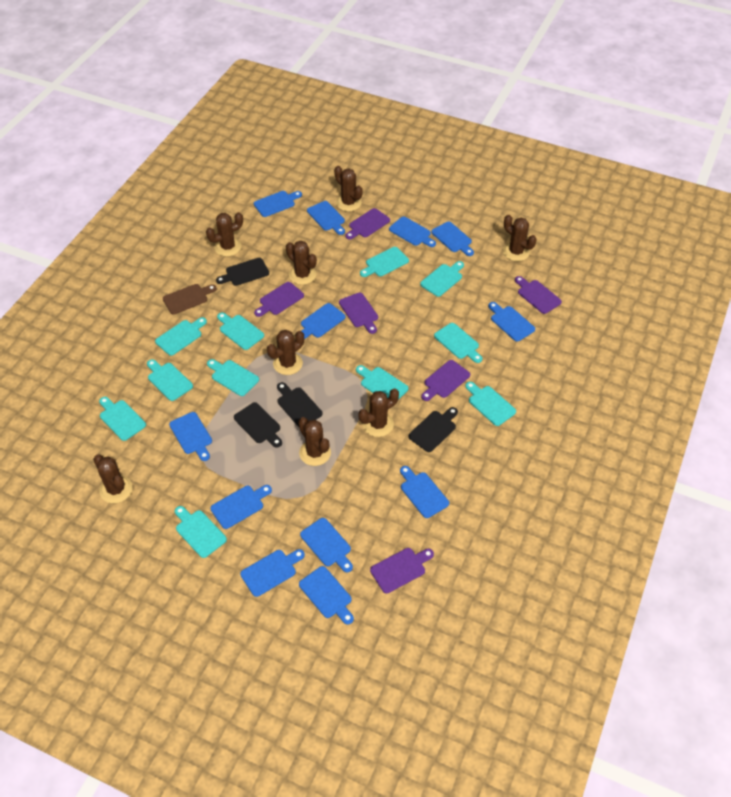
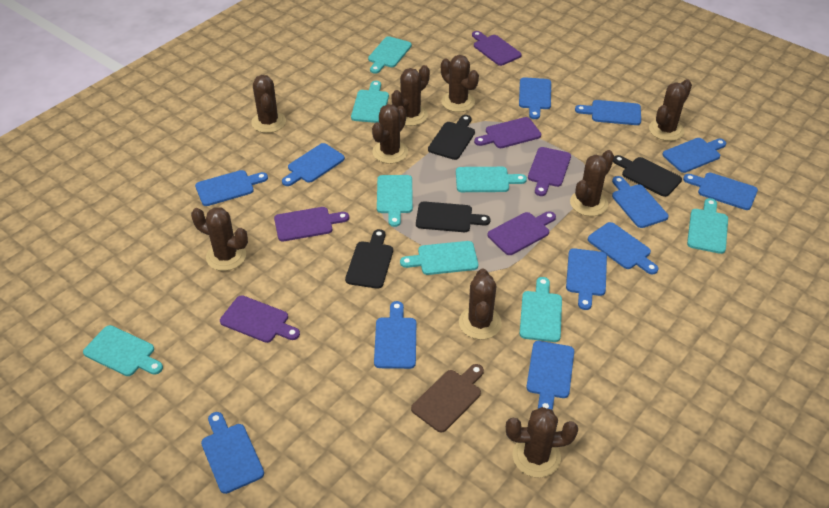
brown cactus: 8 -> 9
turquoise cutting board: 11 -> 8

